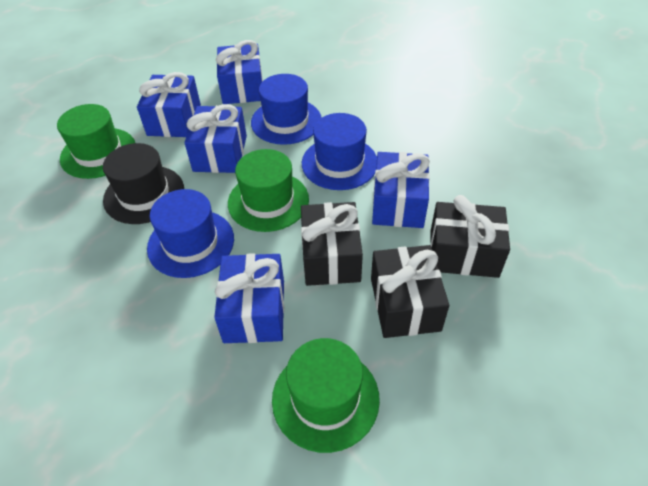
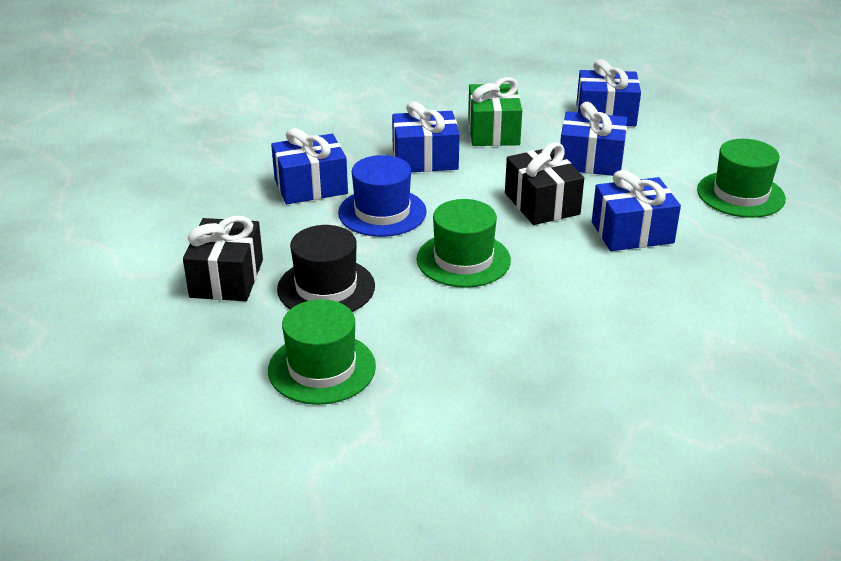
black gift: 3 -> 2
blue hat: 3 -> 1
green gift: 0 -> 1

